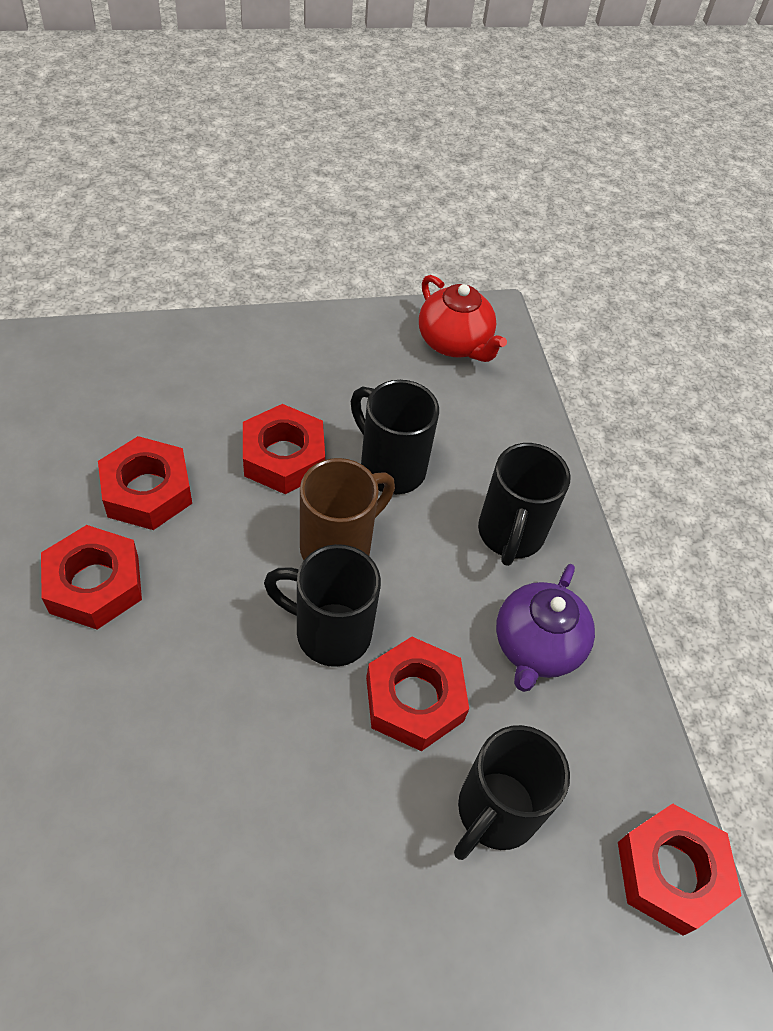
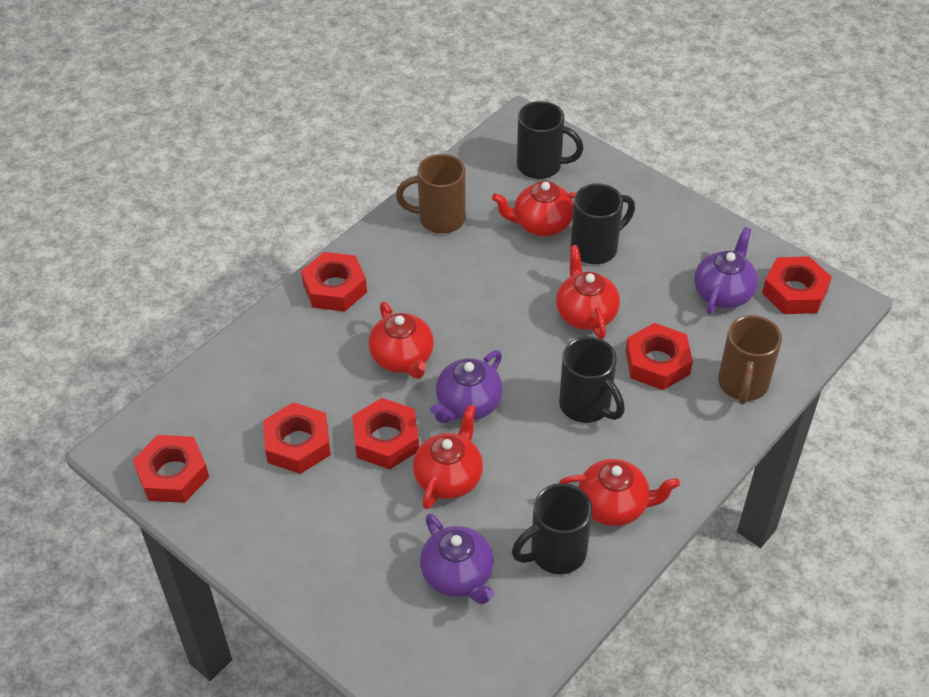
brown mug: 1 -> 2
purple teapot: 1 -> 3
red nut: 5 -> 6
red teapot: 1 -> 5

